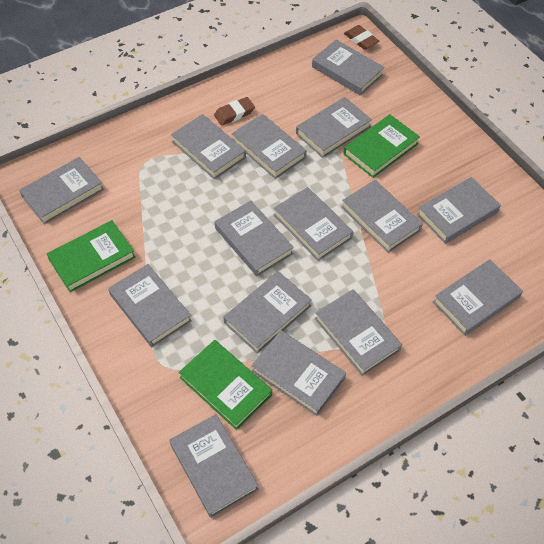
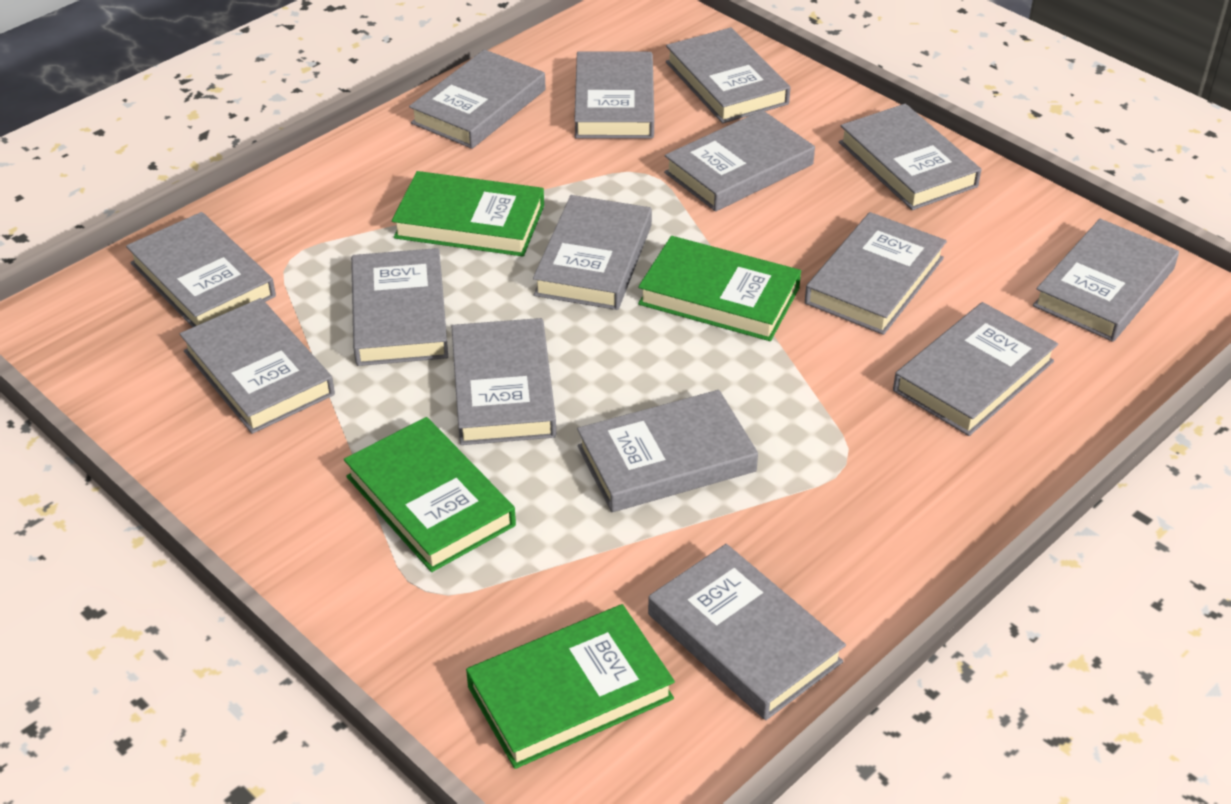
brown eraser: 2 -> 0
green book: 3 -> 4

